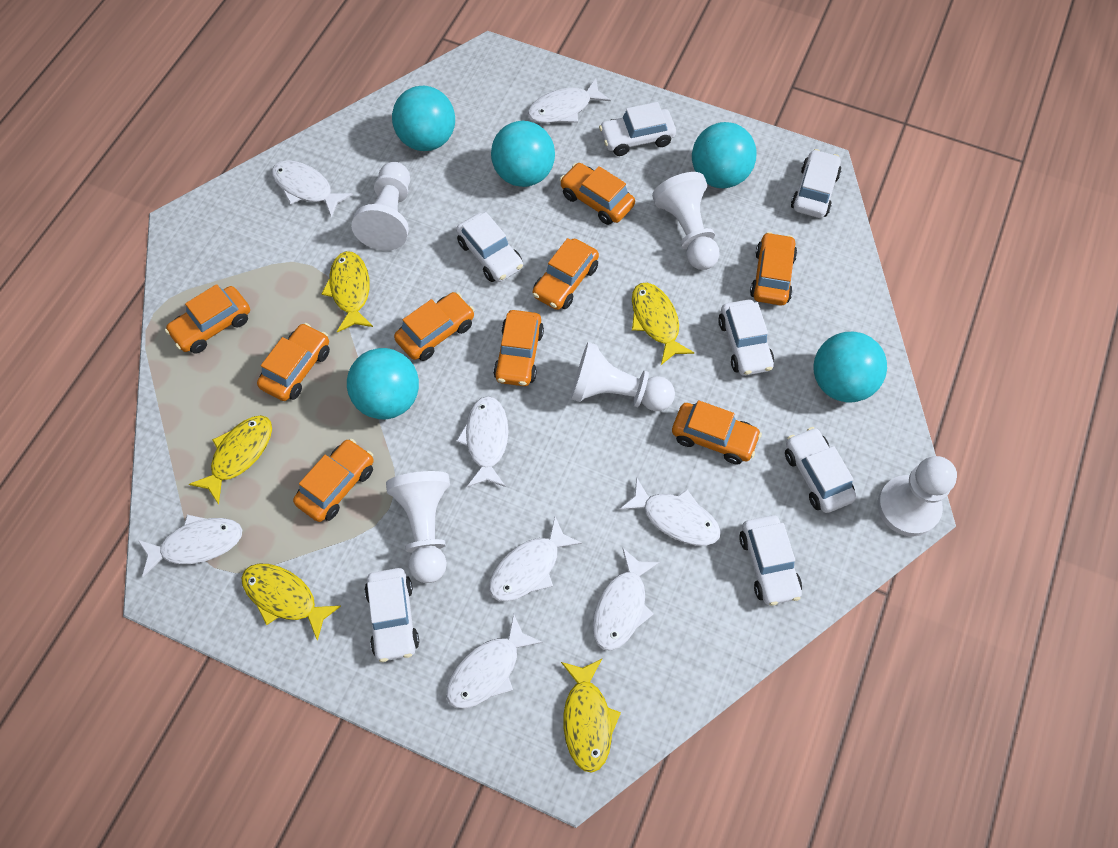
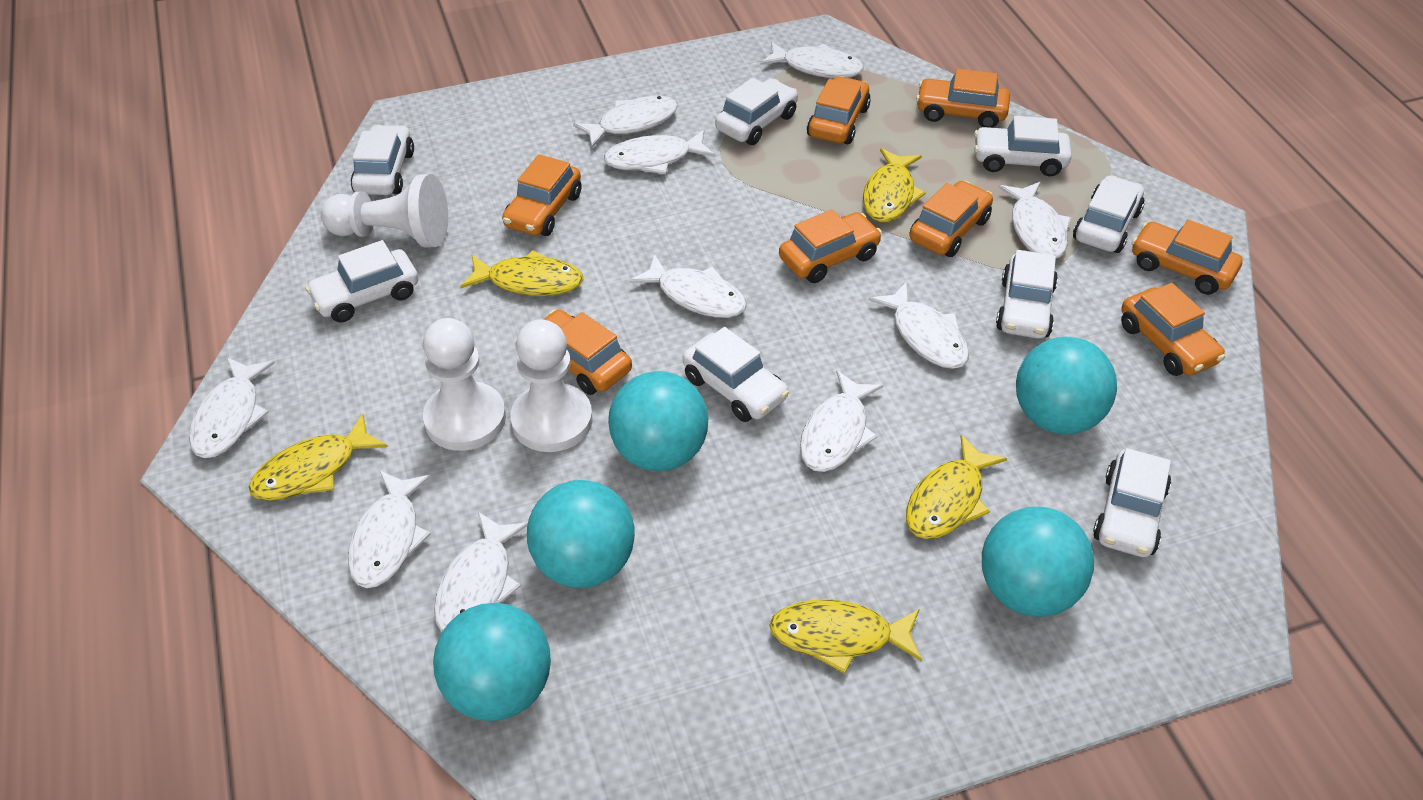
orange car: 9 -> 8
white car: 7 -> 8
white fish: 8 -> 10
white pawn: 5 -> 3

